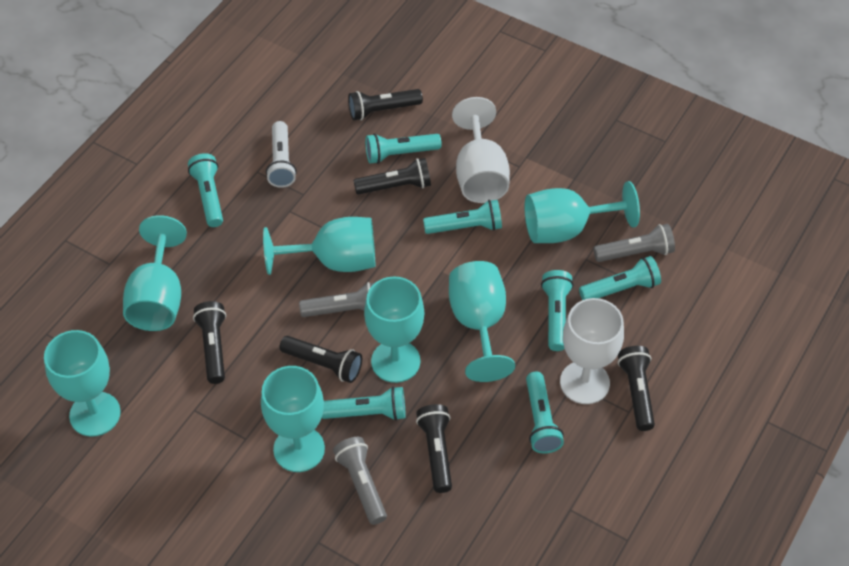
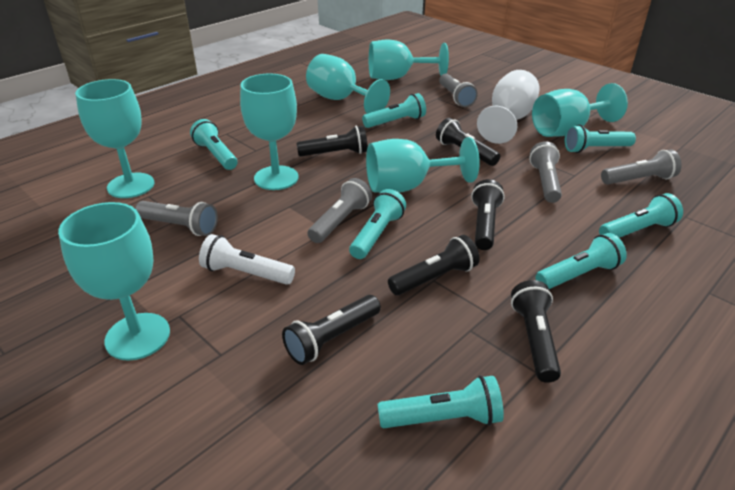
grey flashlight: 3 -> 5
white goblet: 2 -> 1

